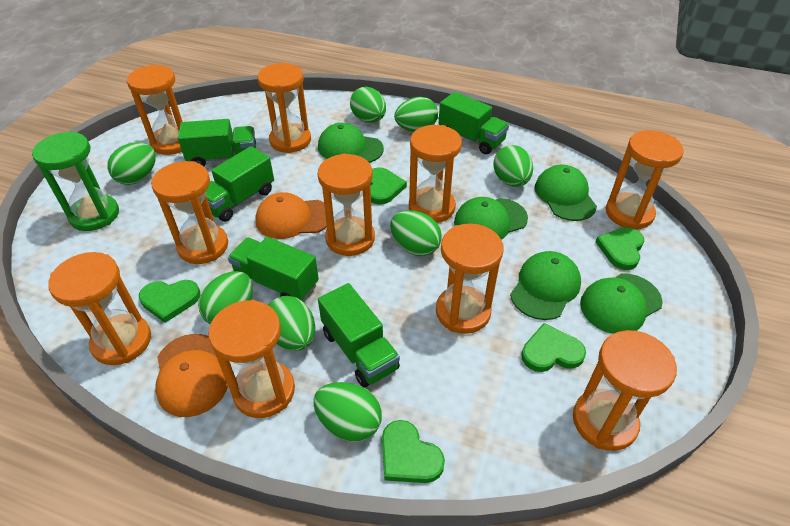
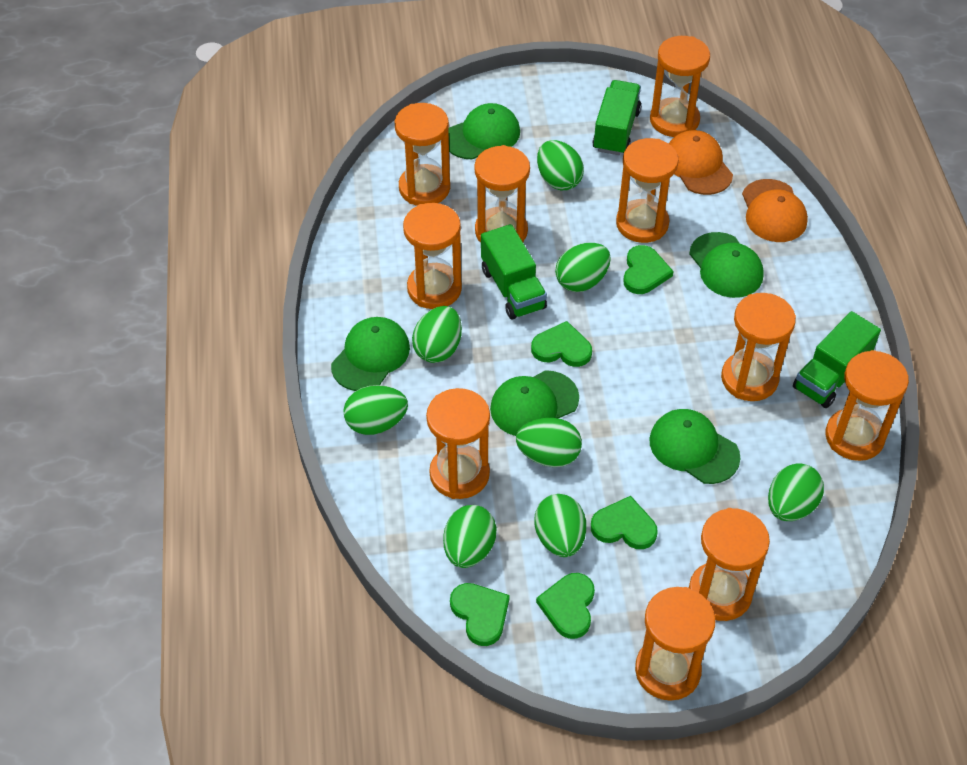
green hourglass: 1 -> 0
green truck: 5 -> 3

